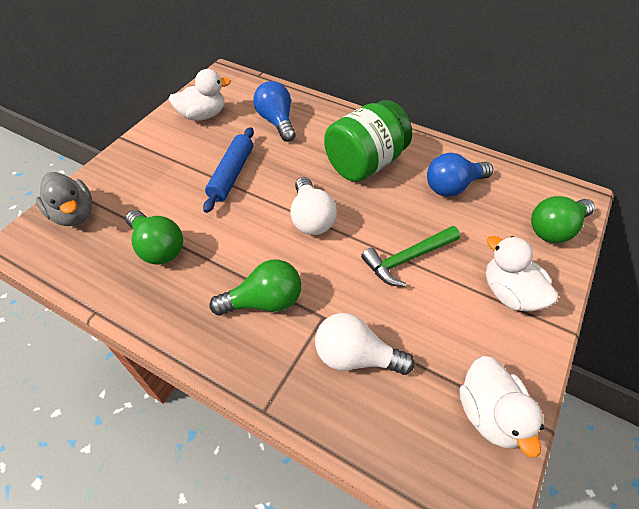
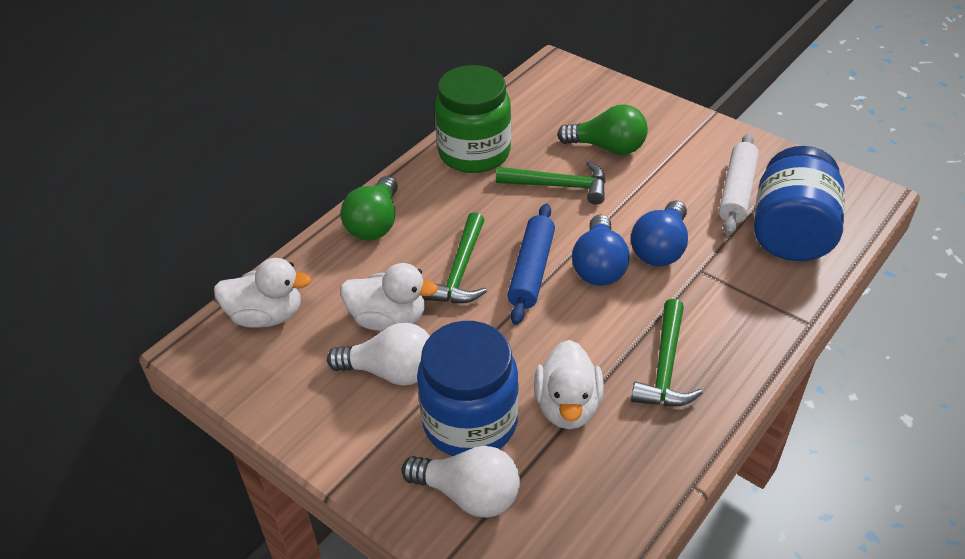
blue jar: 0 -> 2
green hammer: 1 -> 3
green light bulb: 3 -> 2
grey duck: 1 -> 0
white rolling pin: 0 -> 1

